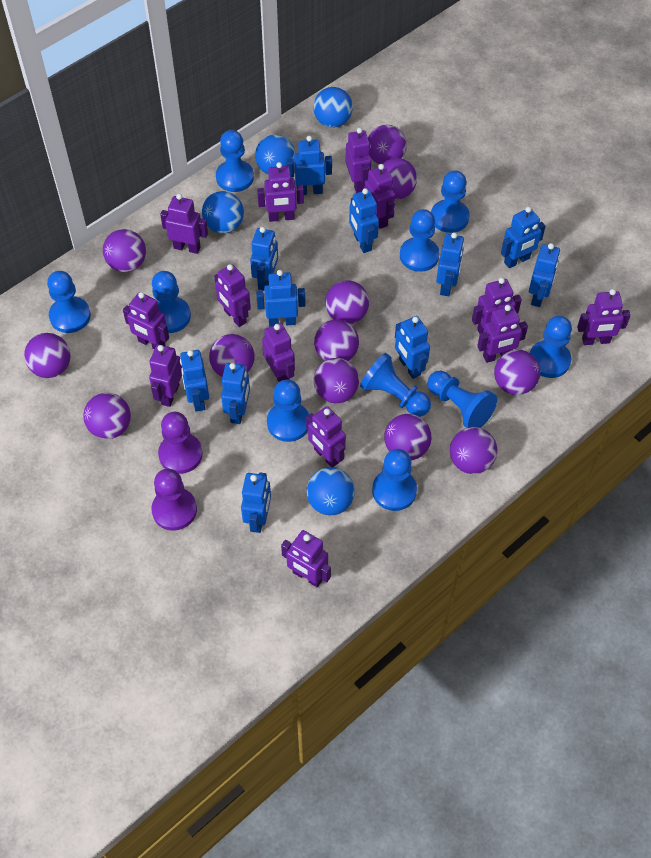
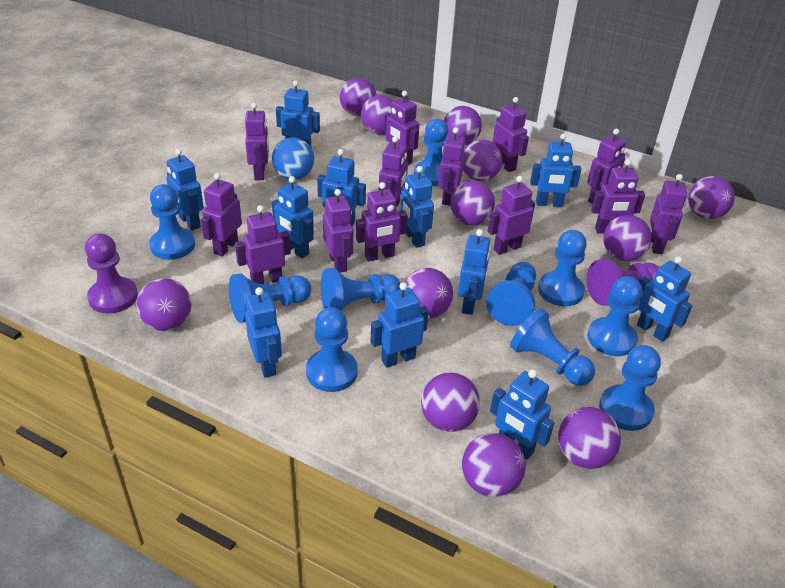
blue ball: 4 -> 1

